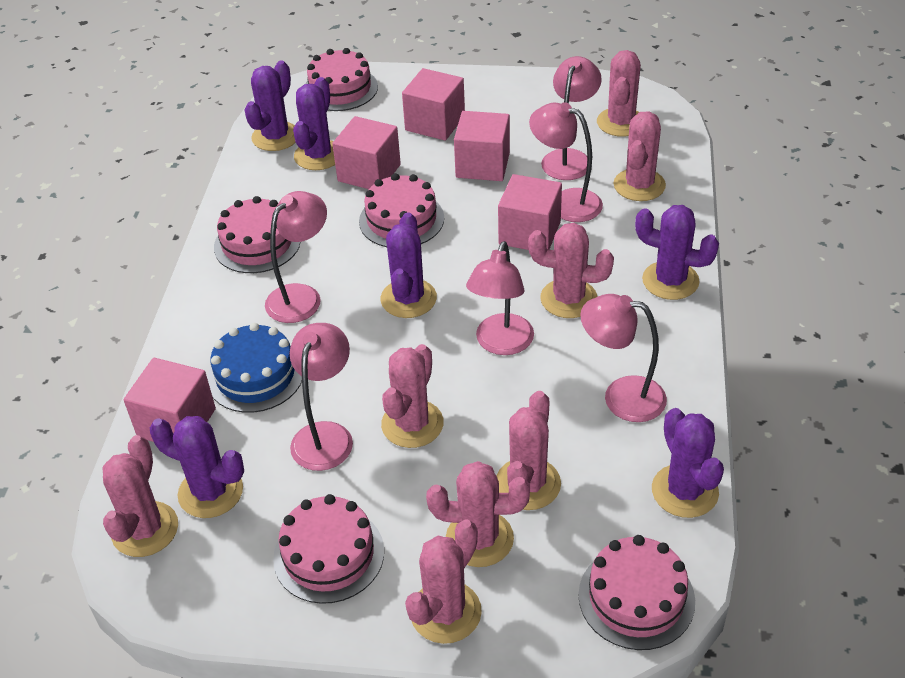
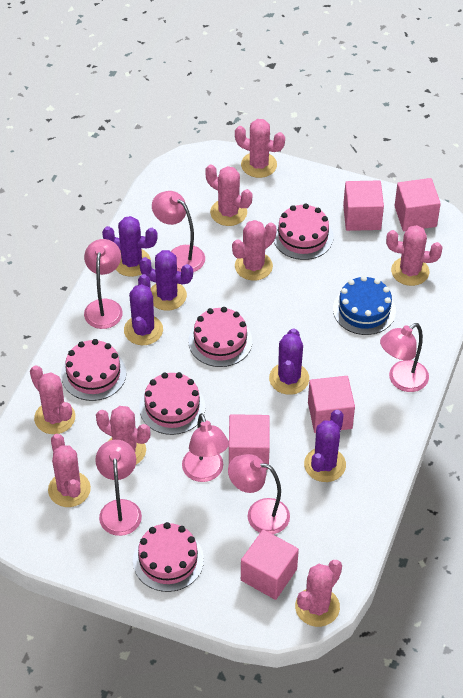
purple cactus: 6 -> 5

